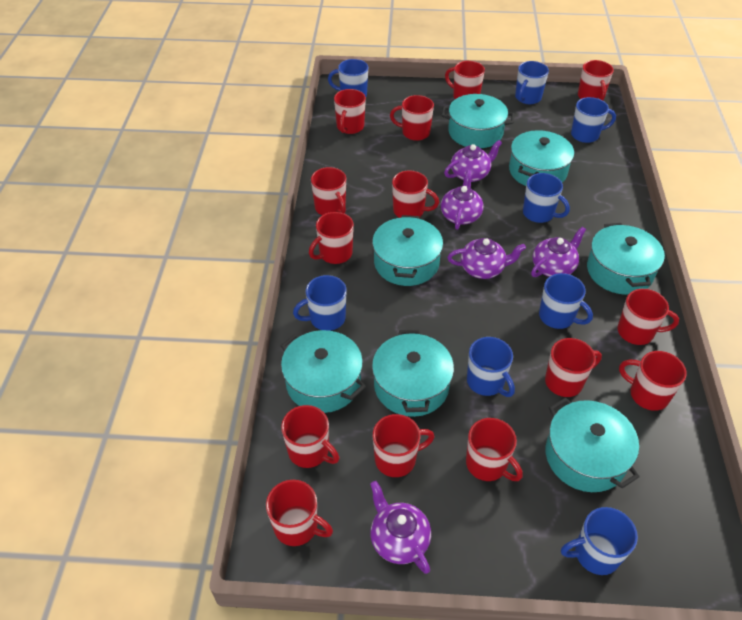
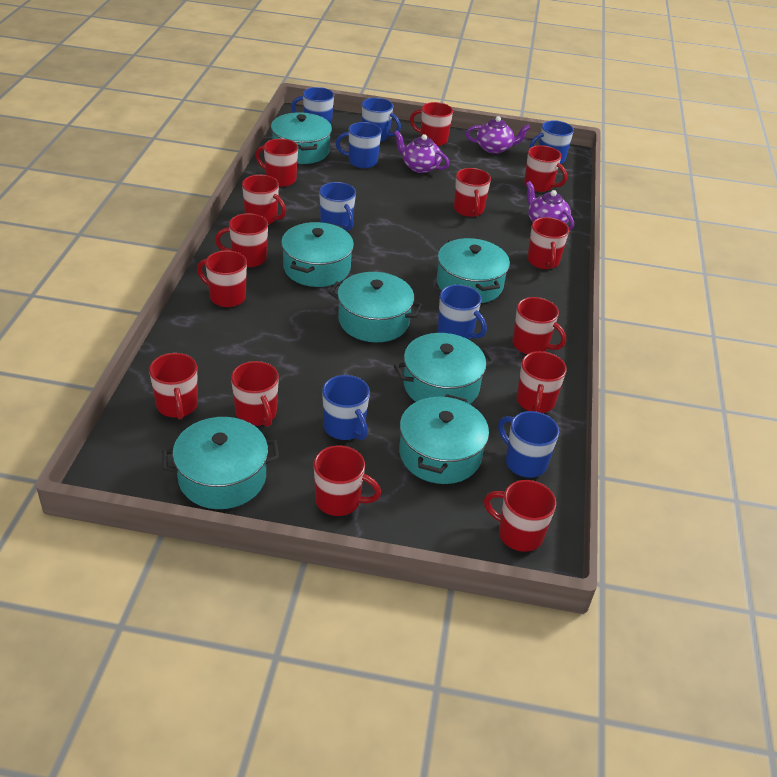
purple teapot: 5 -> 3

